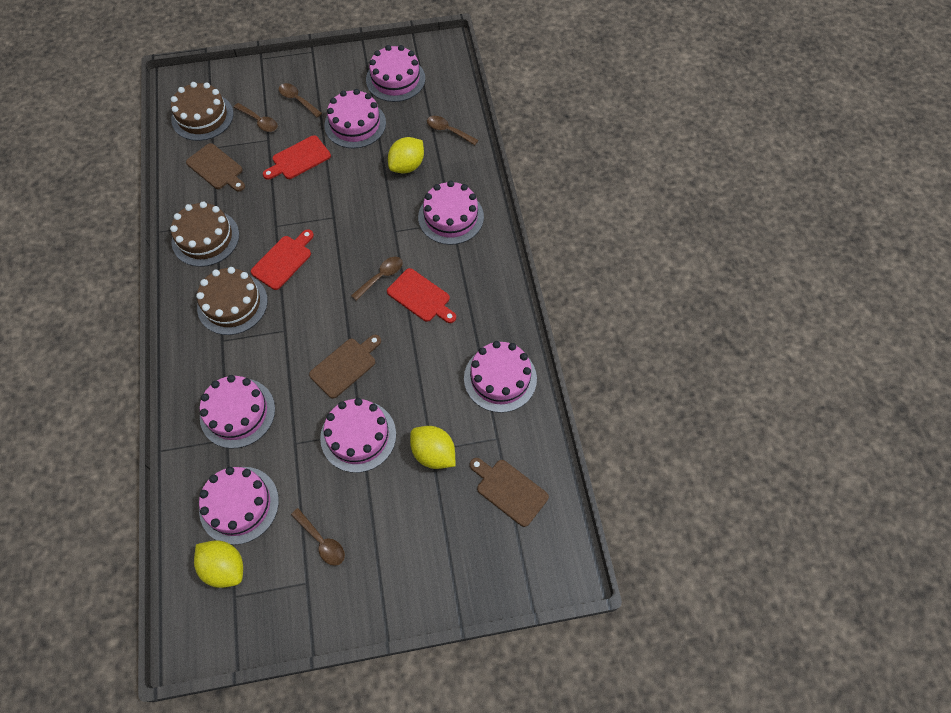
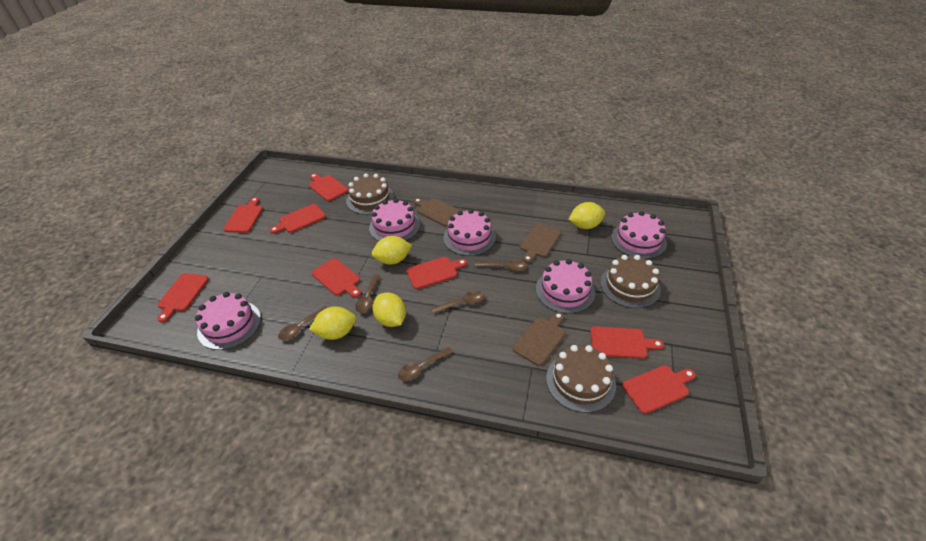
pink cake: 7 -> 5
red cutting board: 3 -> 8
yellow lemon: 3 -> 4

